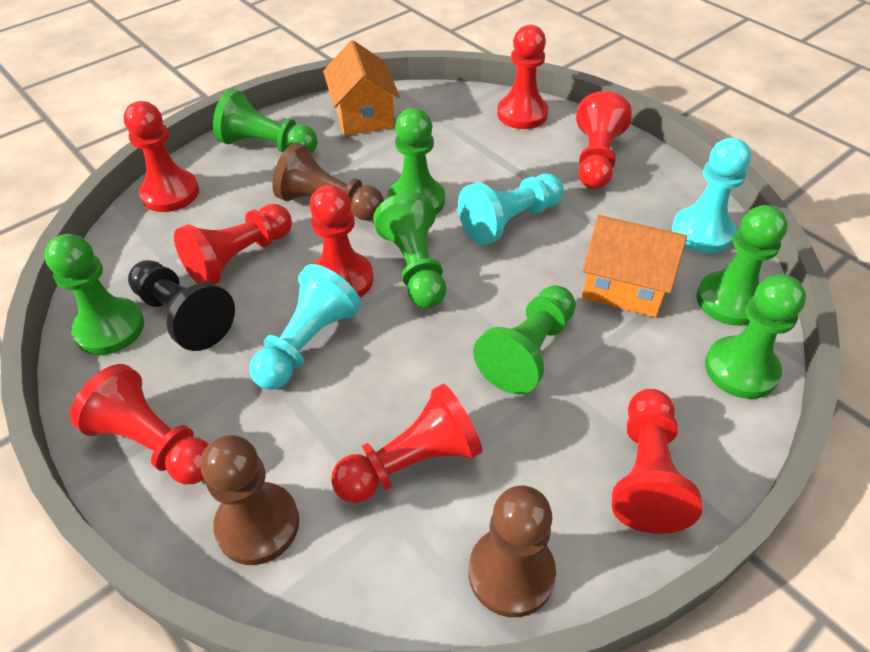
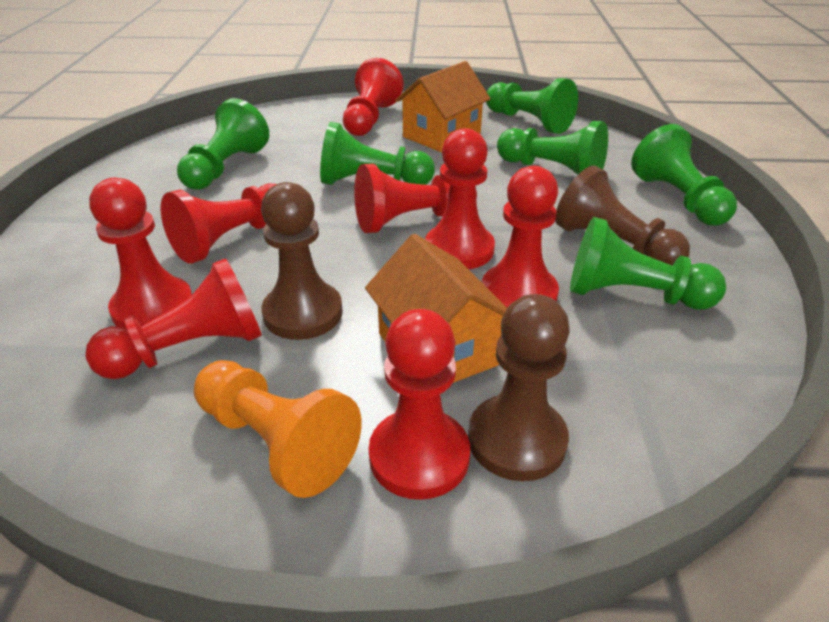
black pawn: 1 -> 0
green pawn: 7 -> 6
orange pawn: 0 -> 1
turquoise pawn: 3 -> 0

